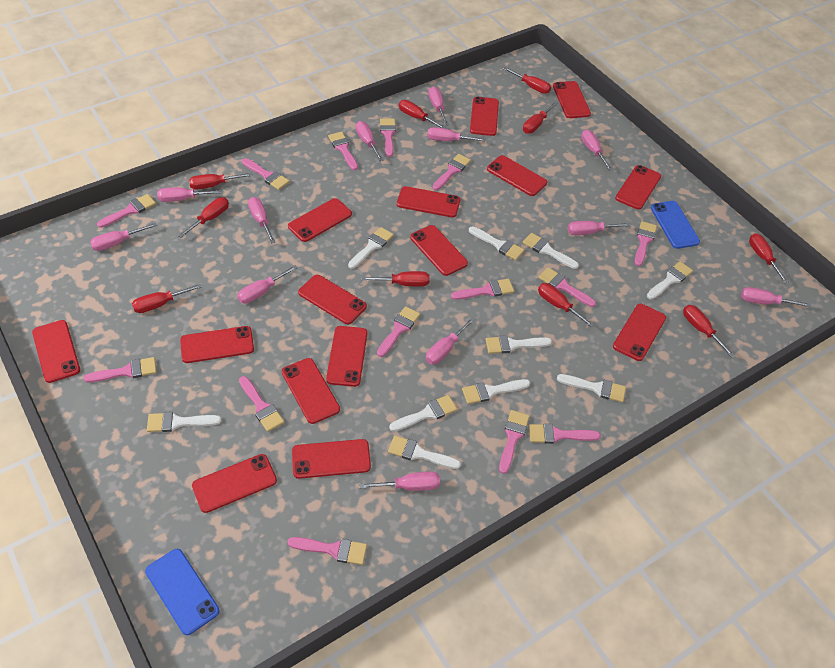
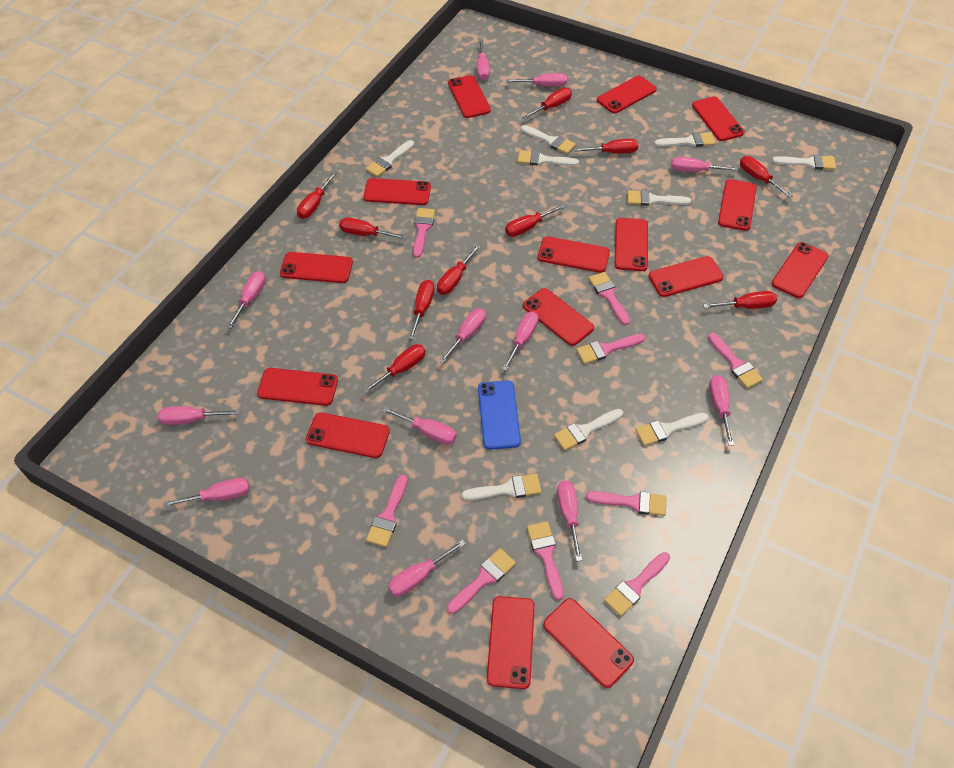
blue phone: 2 -> 1
pink brush: 14 -> 9
white brush: 10 -> 9

